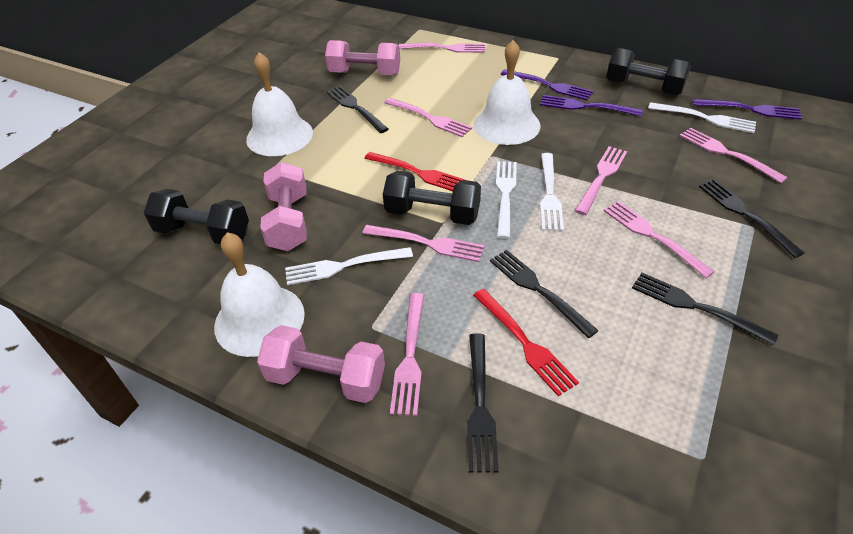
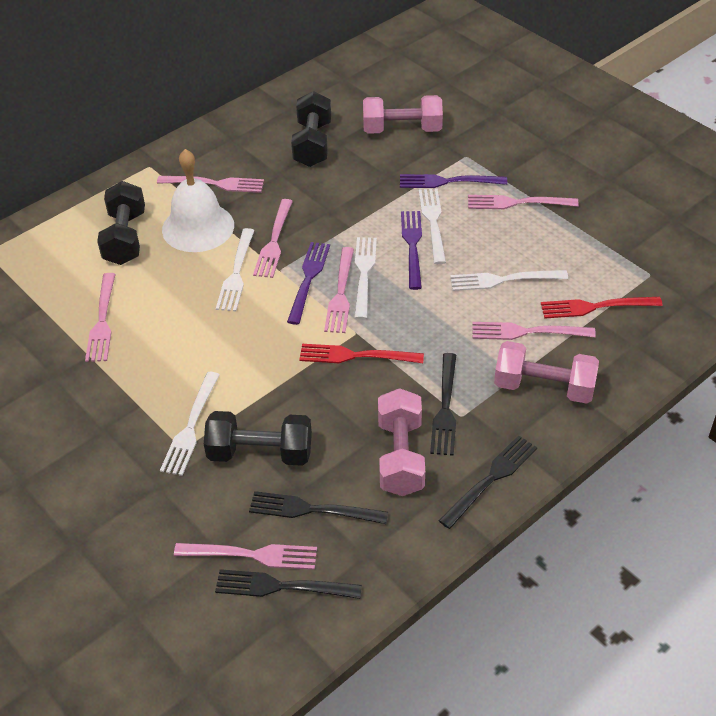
black fork: 5 -> 4
white bell: 3 -> 1
white fork: 4 -> 5

